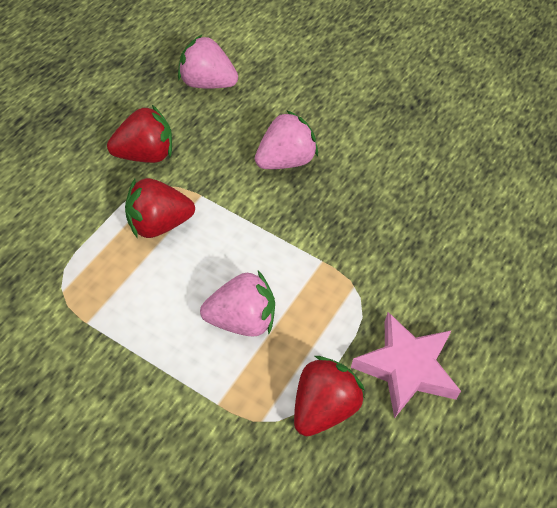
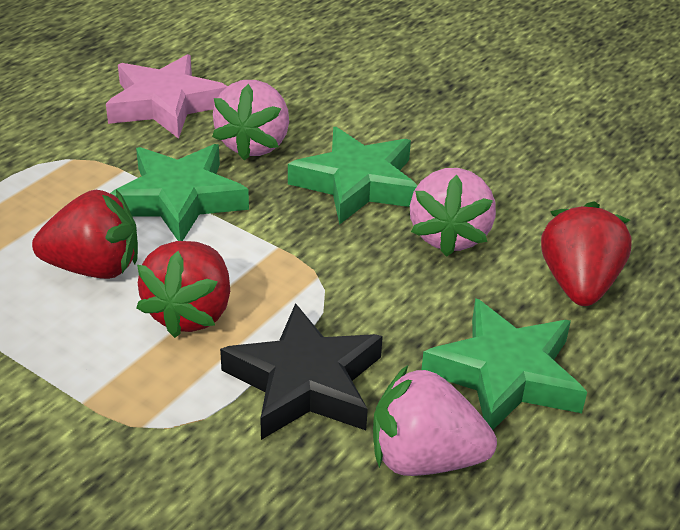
black star: 0 -> 1
green star: 0 -> 3

